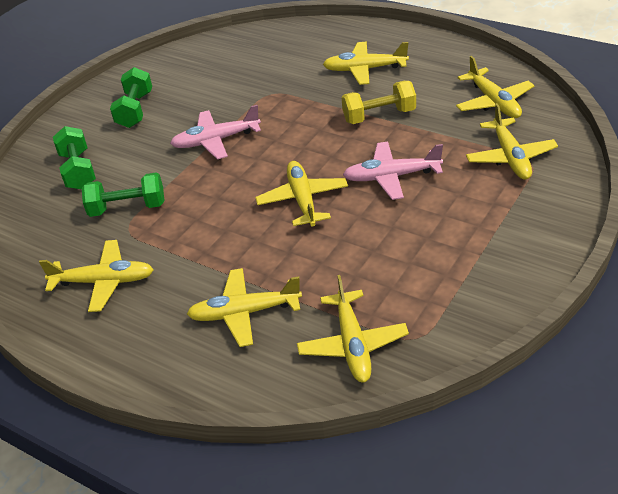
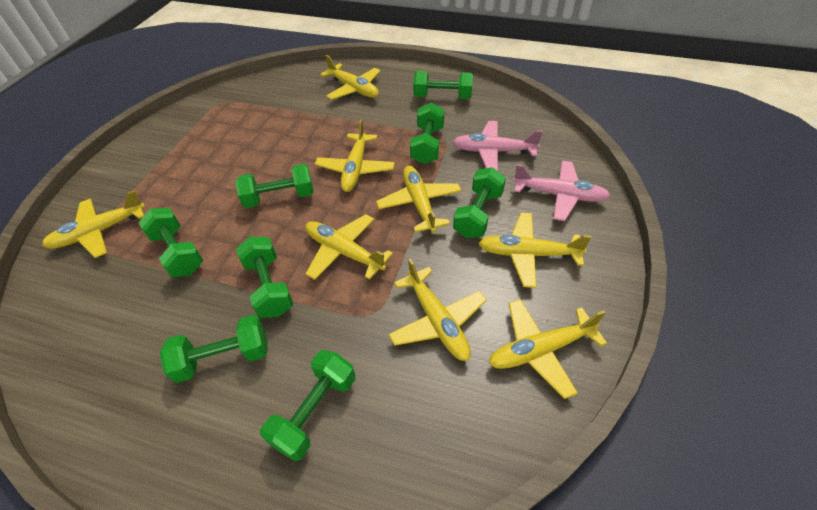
green dumbbell: 3 -> 8
yellow dumbbell: 1 -> 0
yellow plane: 7 -> 8

